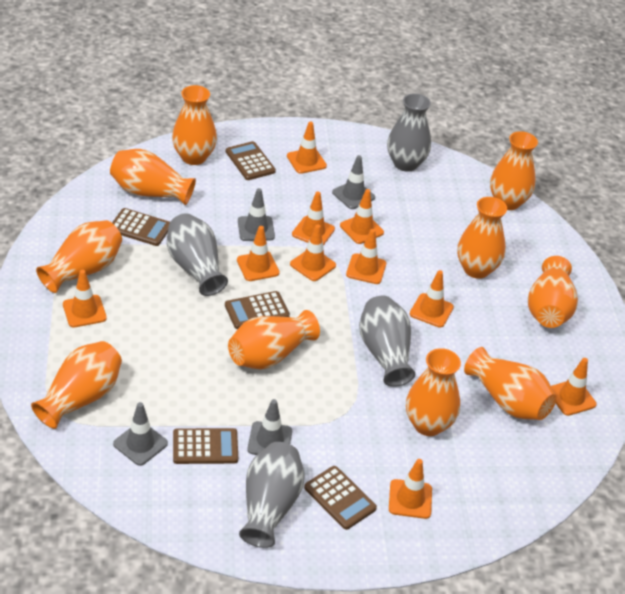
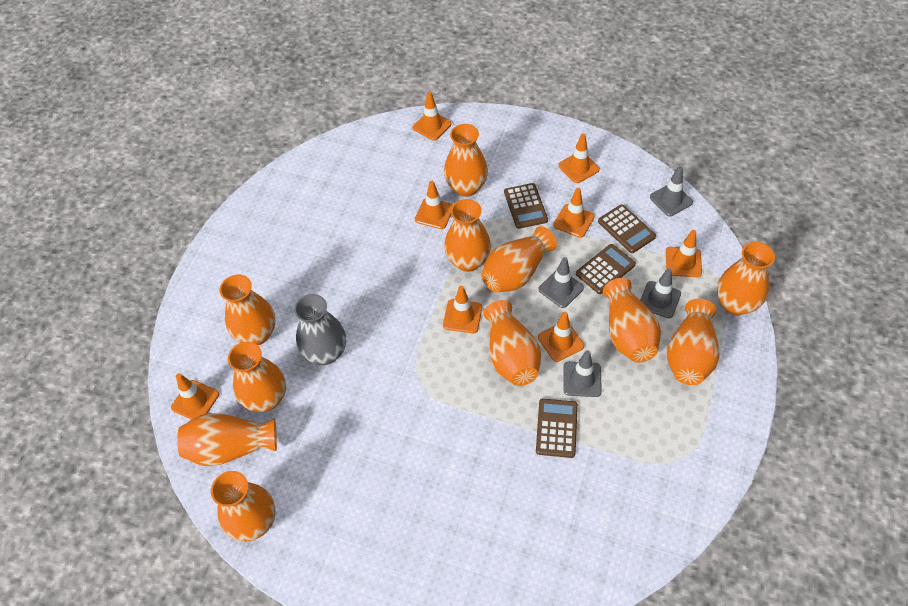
brown calculator: 5 -> 4
grey vase: 4 -> 1
orange traffic cone: 10 -> 8
orange vase: 10 -> 11

